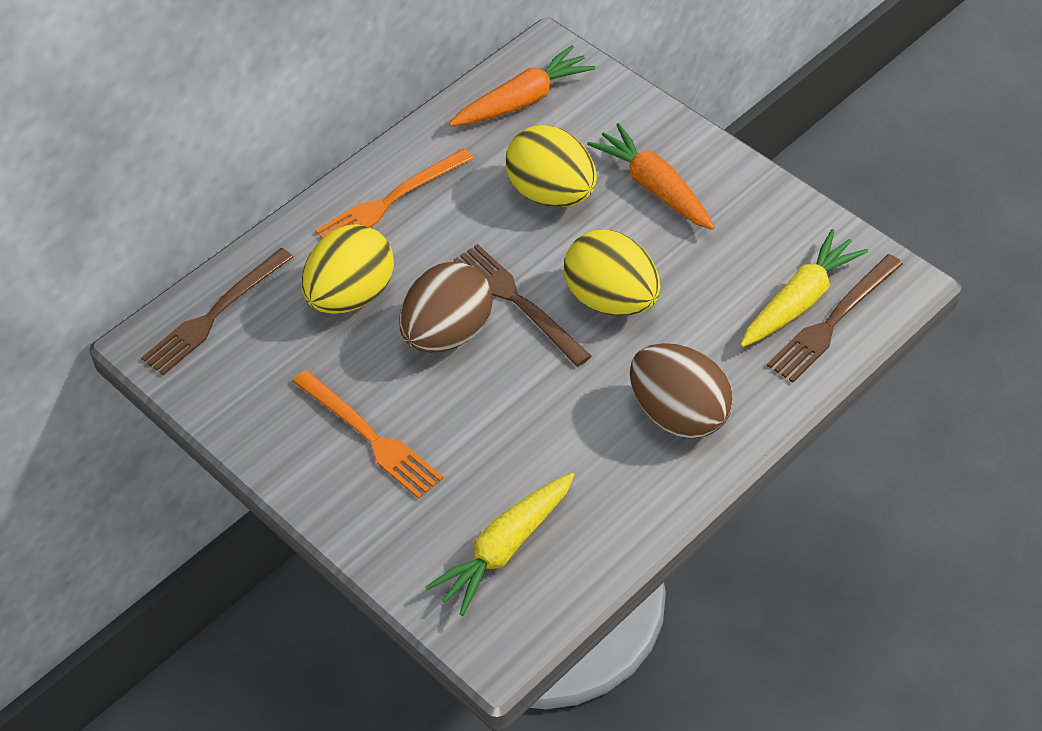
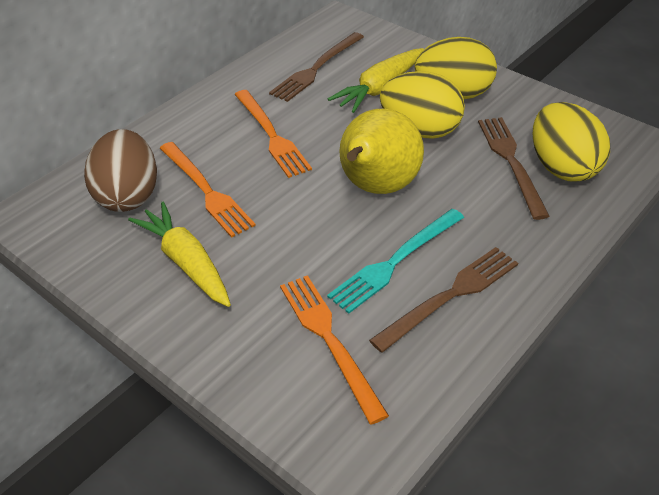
brown egg: 2 -> 1
orange carrot: 2 -> 0
orange fork: 2 -> 3
turquoise fork: 0 -> 1
yellow pear: 0 -> 1

